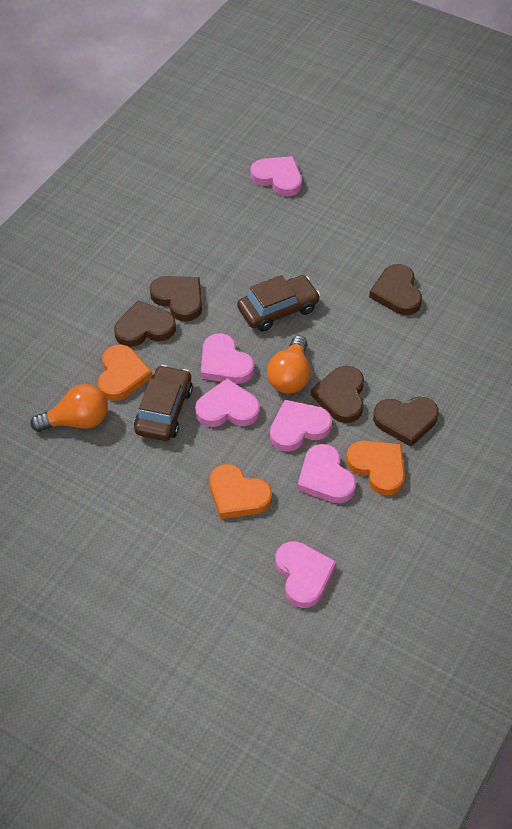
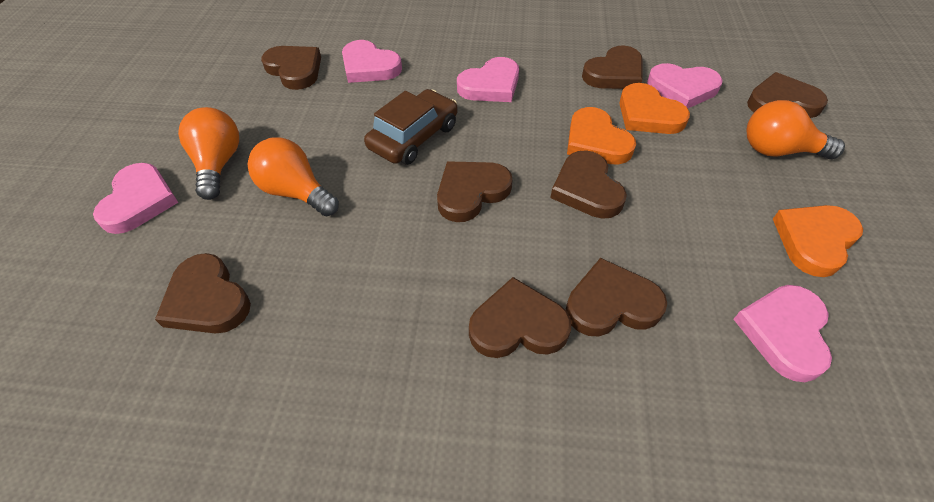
brown car: 2 -> 1
brown heart: 5 -> 8
orange light bulb: 2 -> 3
pink heart: 6 -> 5

